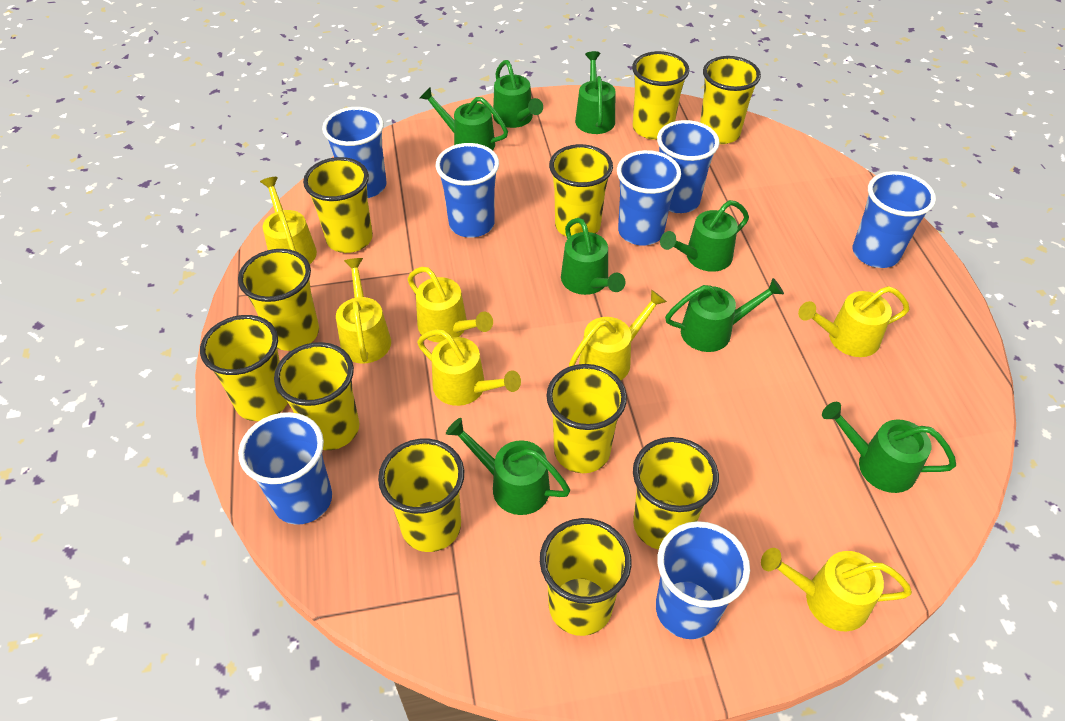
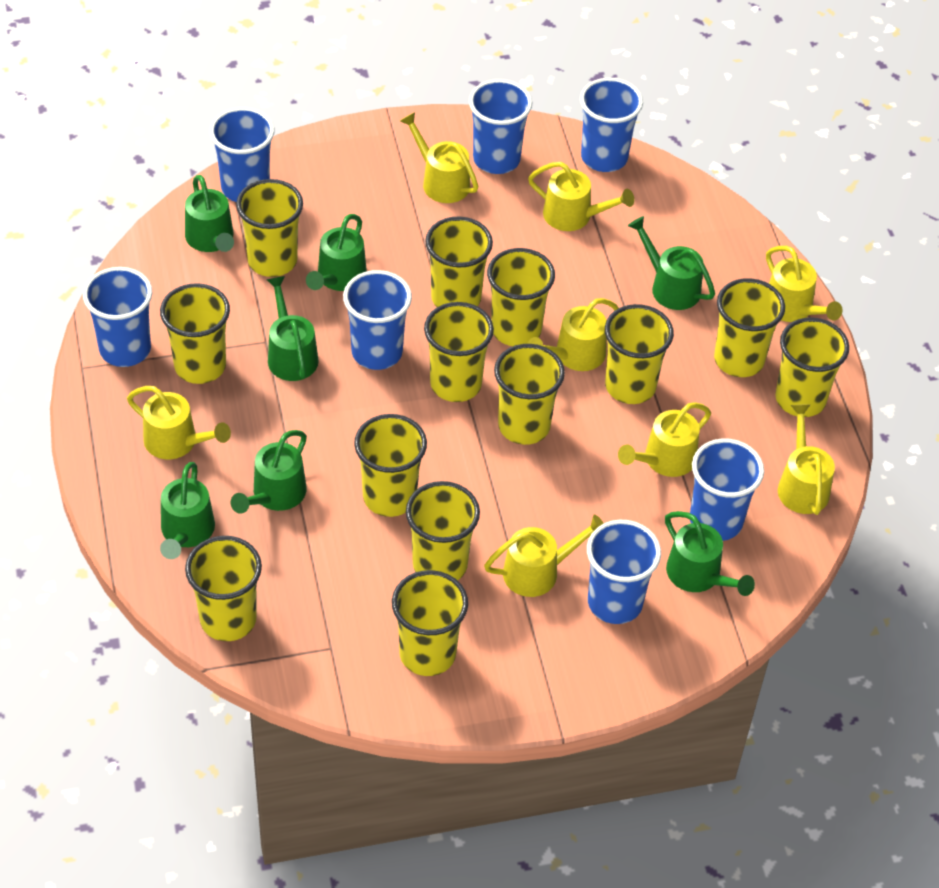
green watering can: 8 -> 7
yellow cup: 11 -> 13
yellow watering can: 7 -> 8

